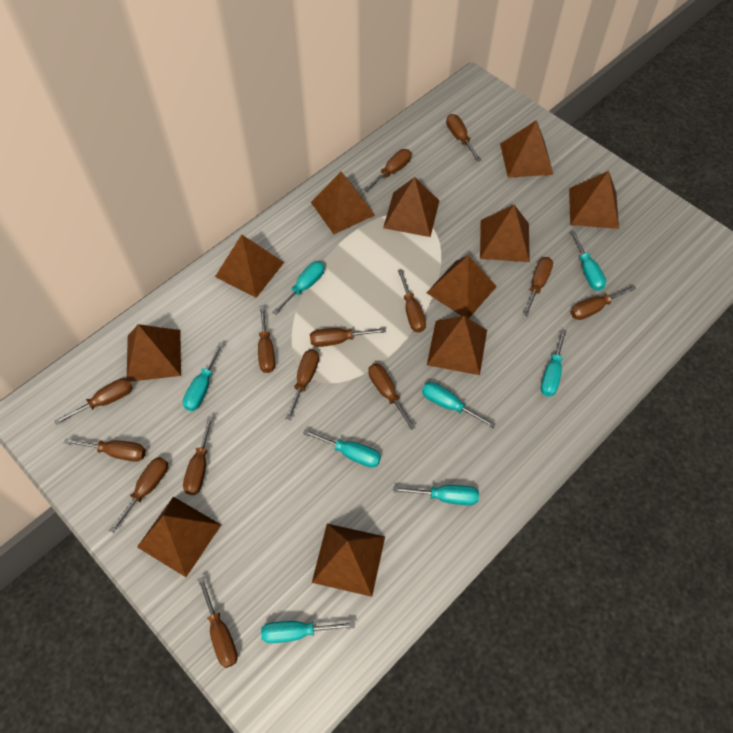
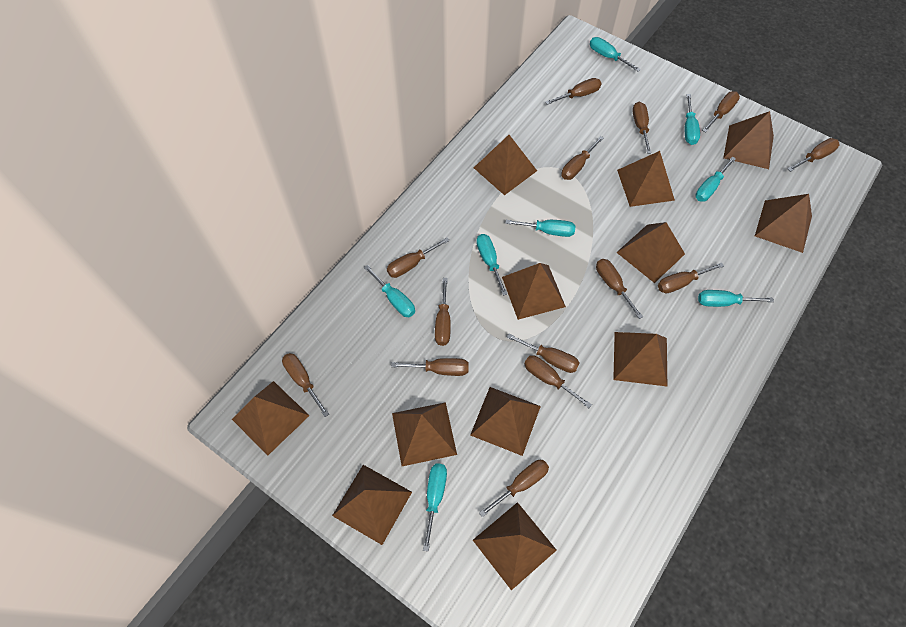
brown pyramid: 11 -> 12

